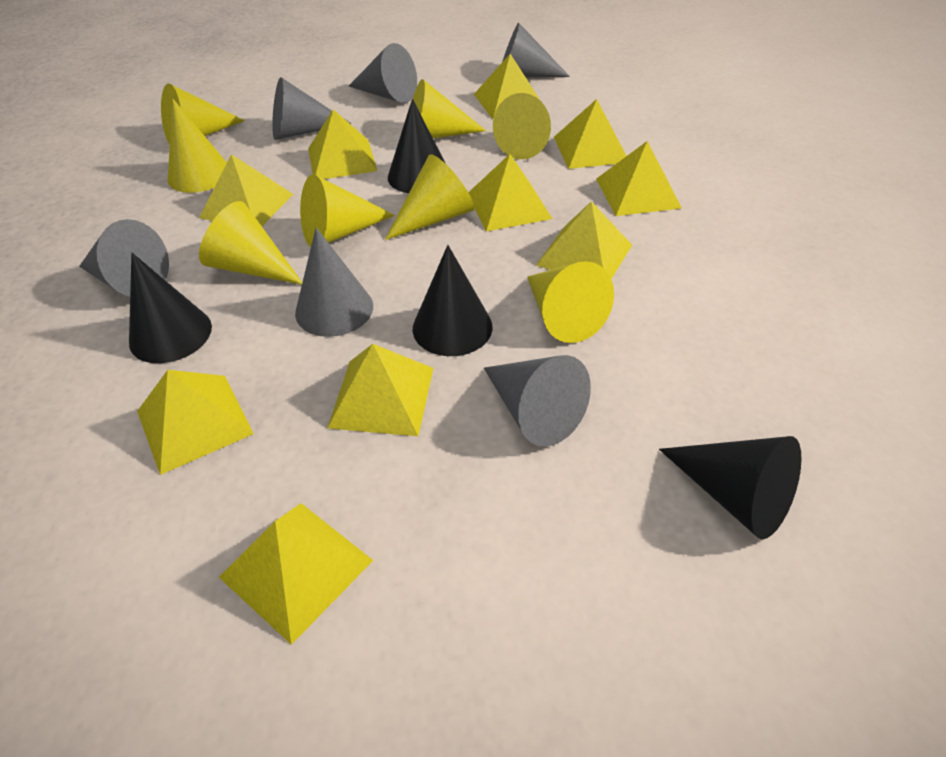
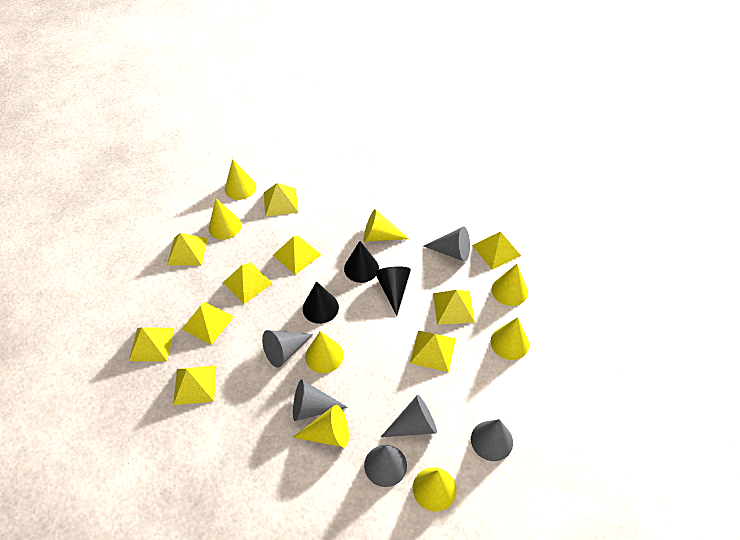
black cone: 4 -> 3

